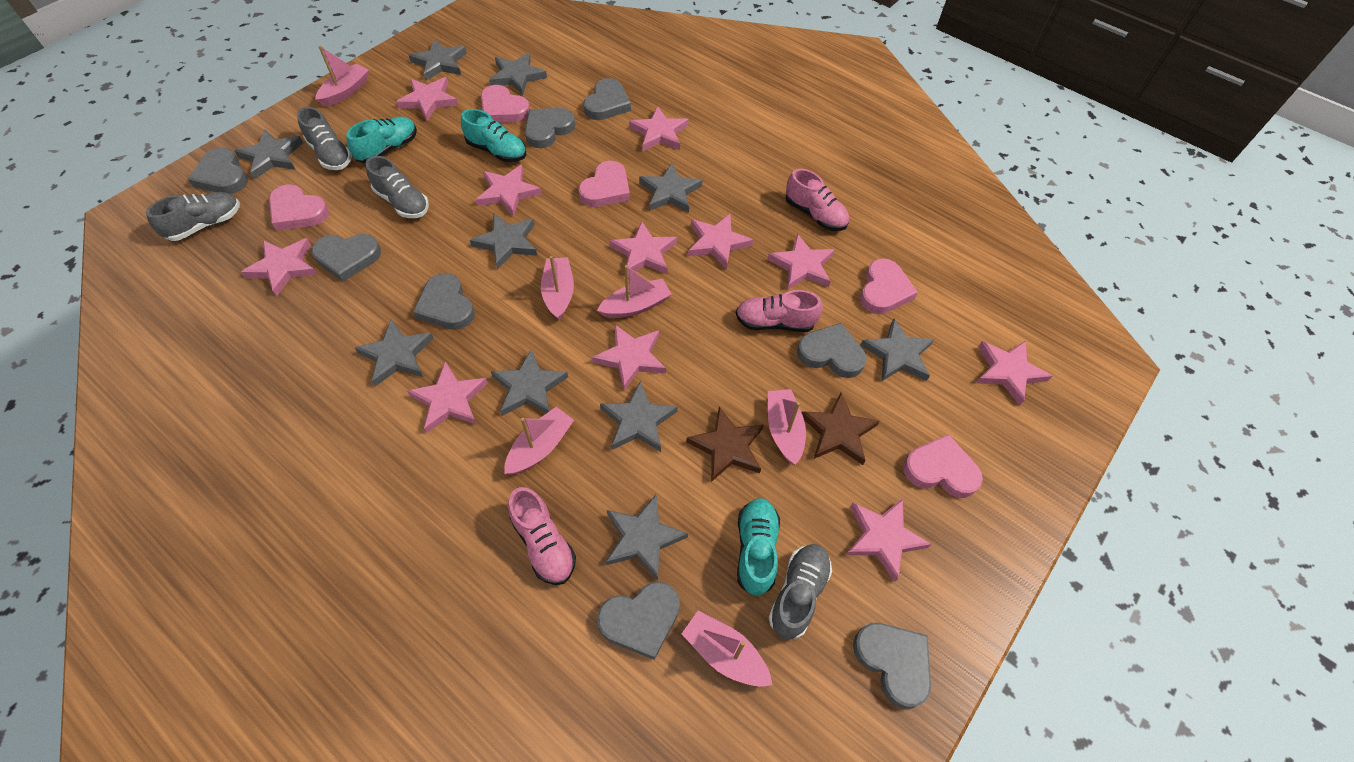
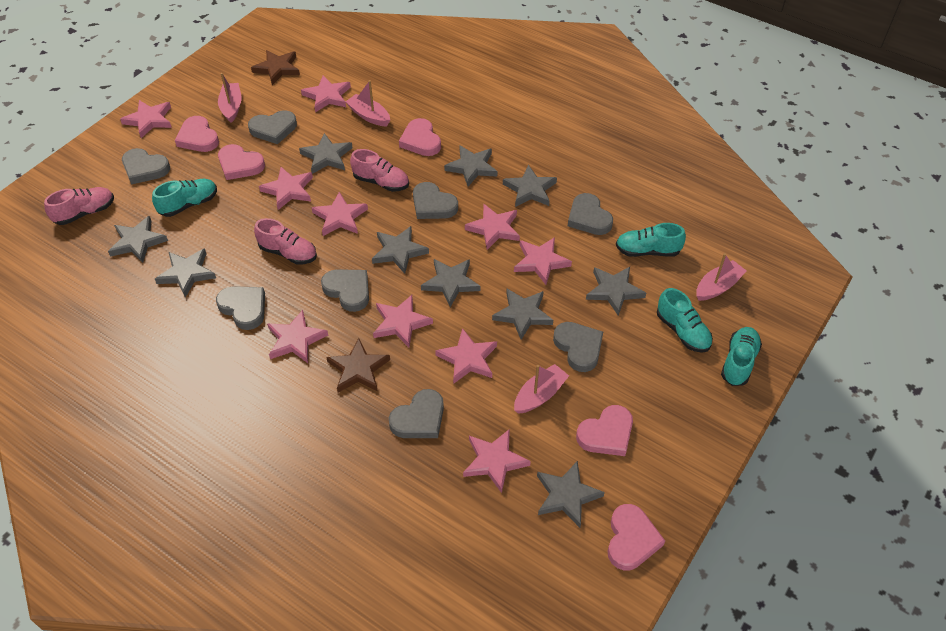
grey shoe: 4 -> 0
pink boat: 6 -> 4
pink star: 11 -> 10
turquoise shoe: 3 -> 4

